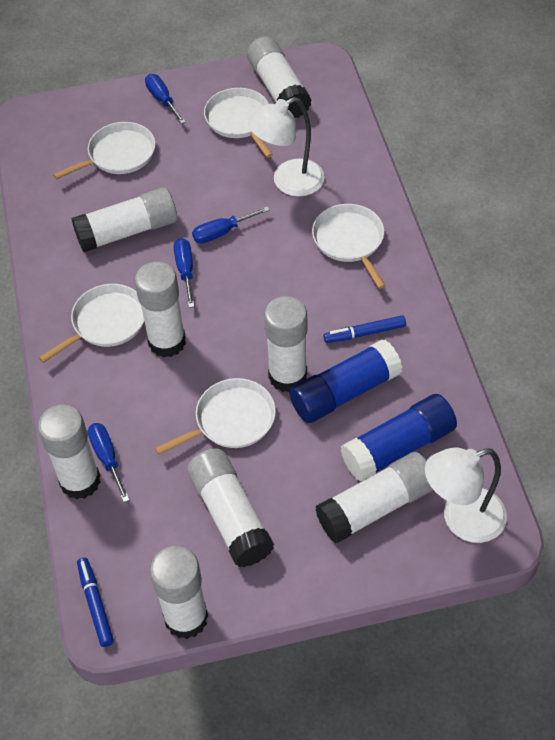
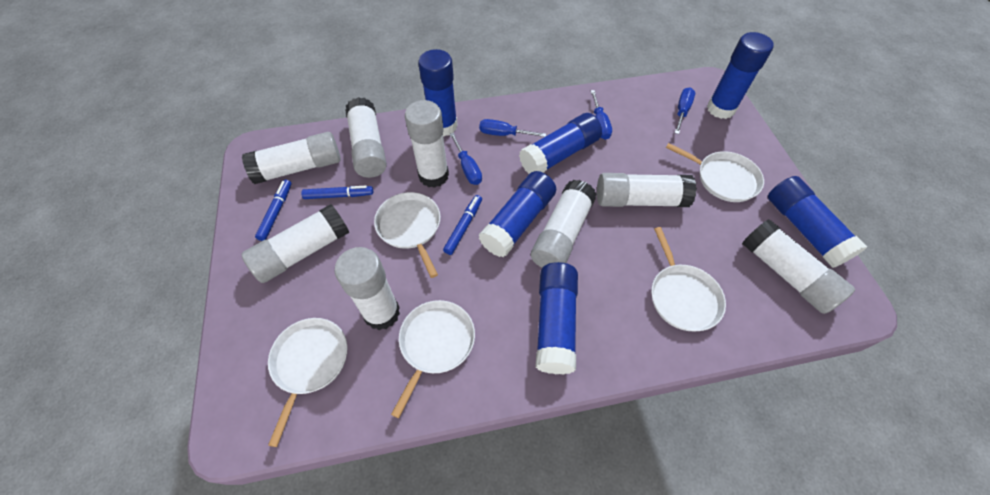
blue glue stick: 2 -> 6
blue marker: 2 -> 3
white lamp: 2 -> 0

